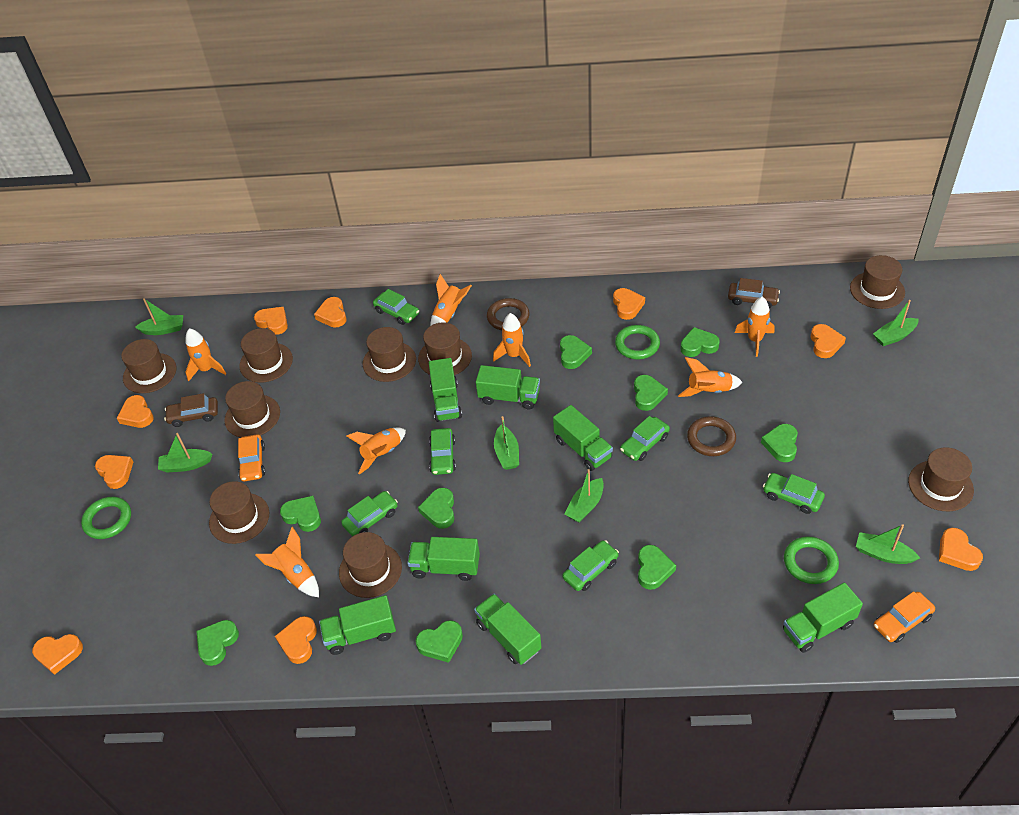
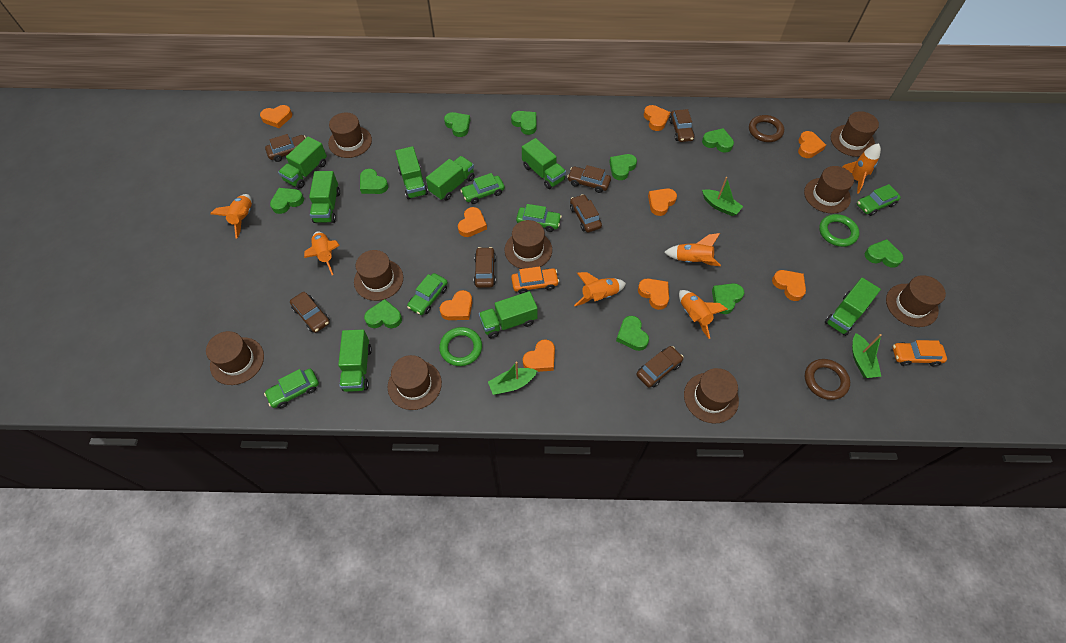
brown car: 2 -> 7
green boat: 6 -> 3
green car: 6 -> 5
green heart: 9 -> 10
green ring: 3 -> 2
green truck: 7 -> 8
orange rocket: 7 -> 6

